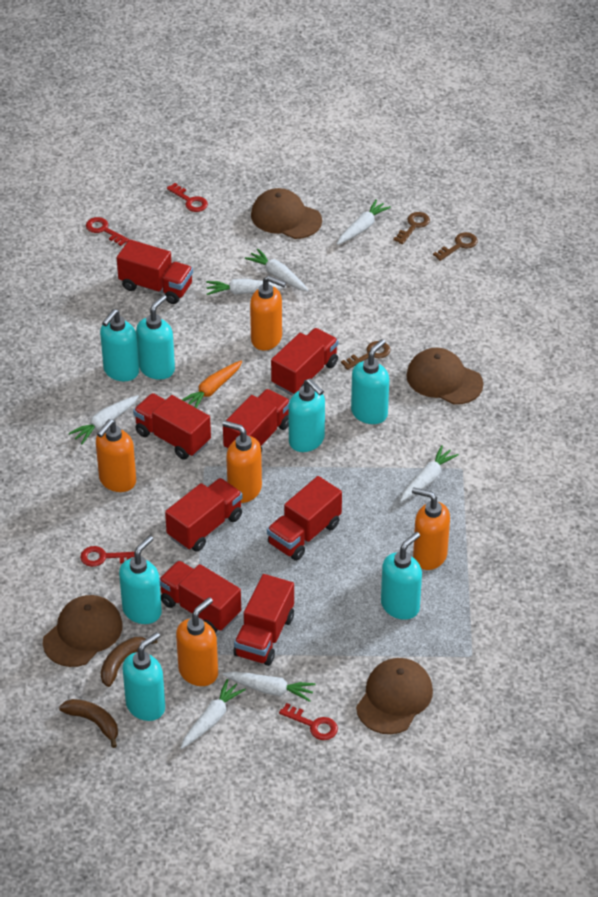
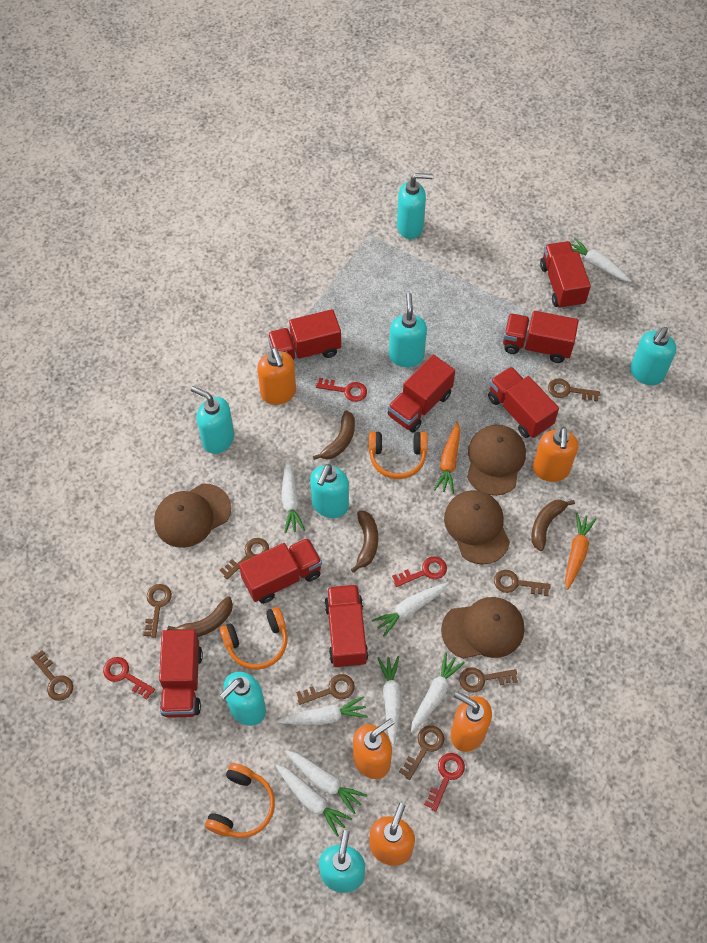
brown banana: 2 -> 4
brown key: 3 -> 8
orange carrot: 1 -> 2
orange headphones: 0 -> 3
white carrot: 7 -> 8

